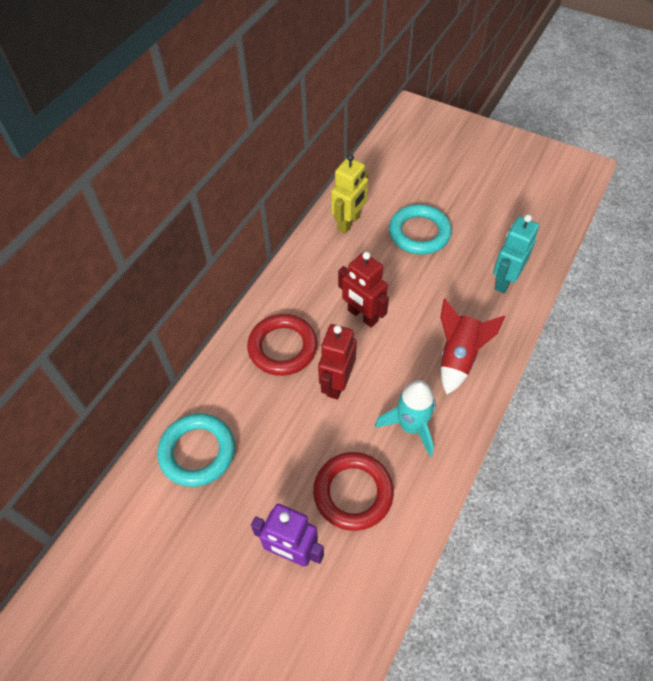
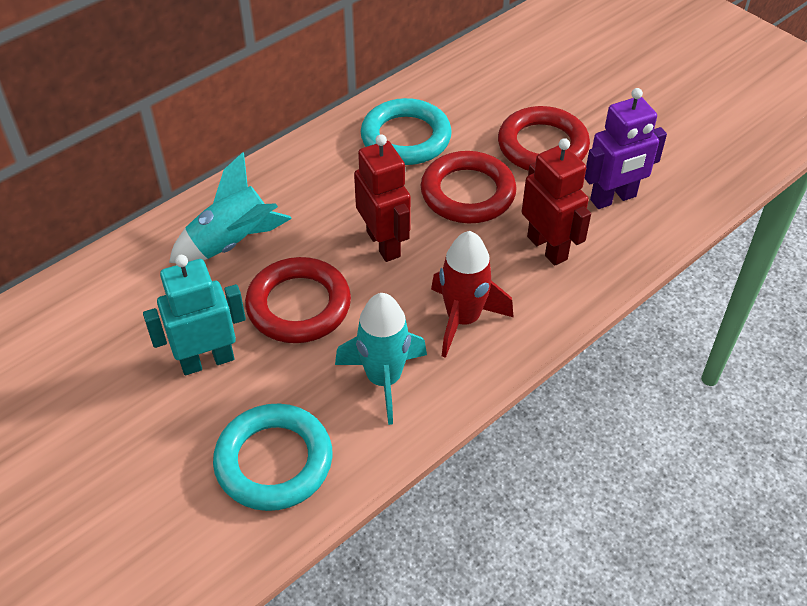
red ring: 2 -> 3
turquoise rocket: 1 -> 2
yellow robot: 1 -> 0

